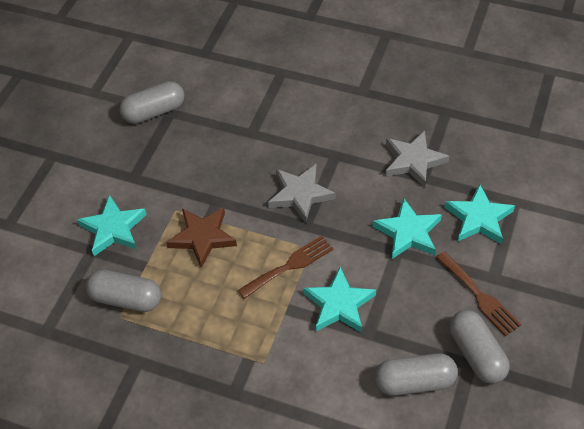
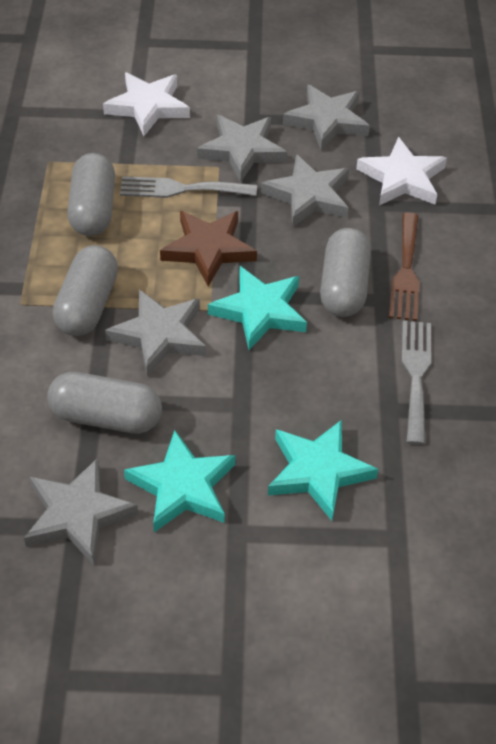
brown fork: 2 -> 1
grey fork: 0 -> 2
grey star: 2 -> 5
turquoise star: 4 -> 3
white star: 0 -> 2

